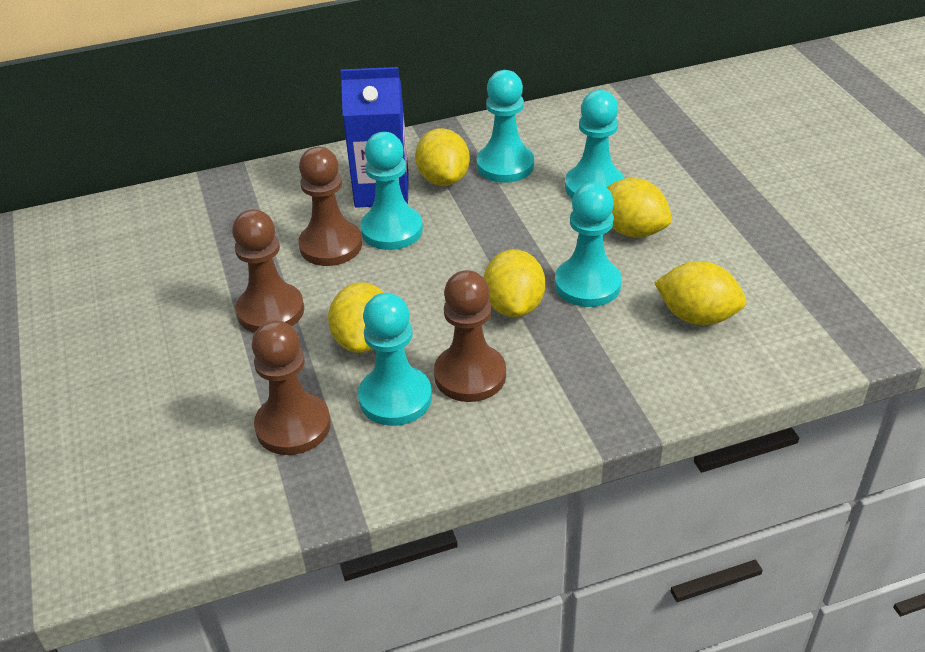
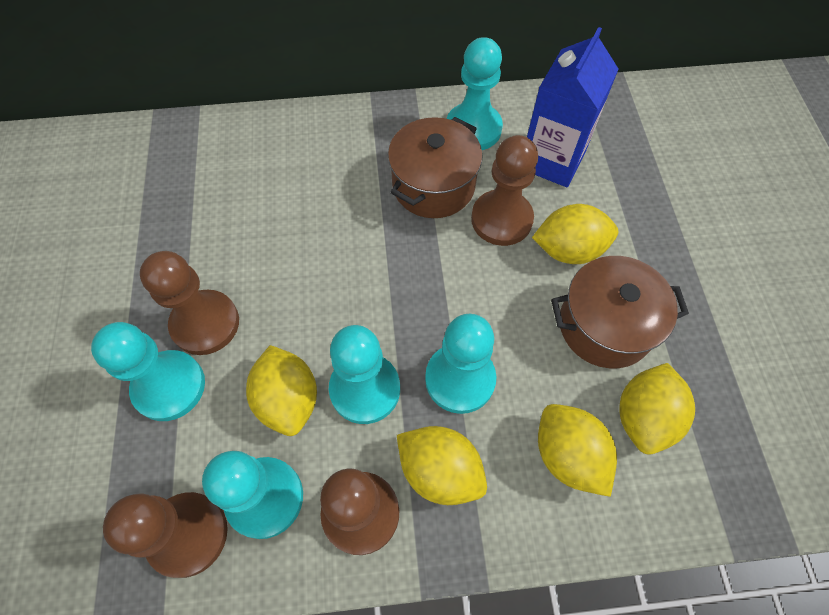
brown pot: 0 -> 2

